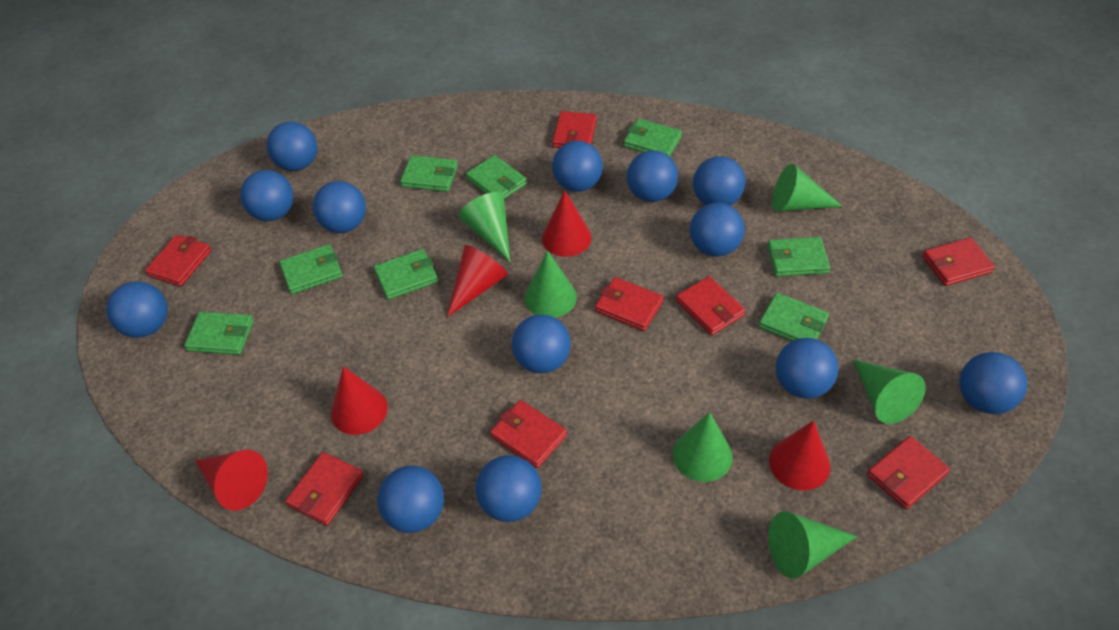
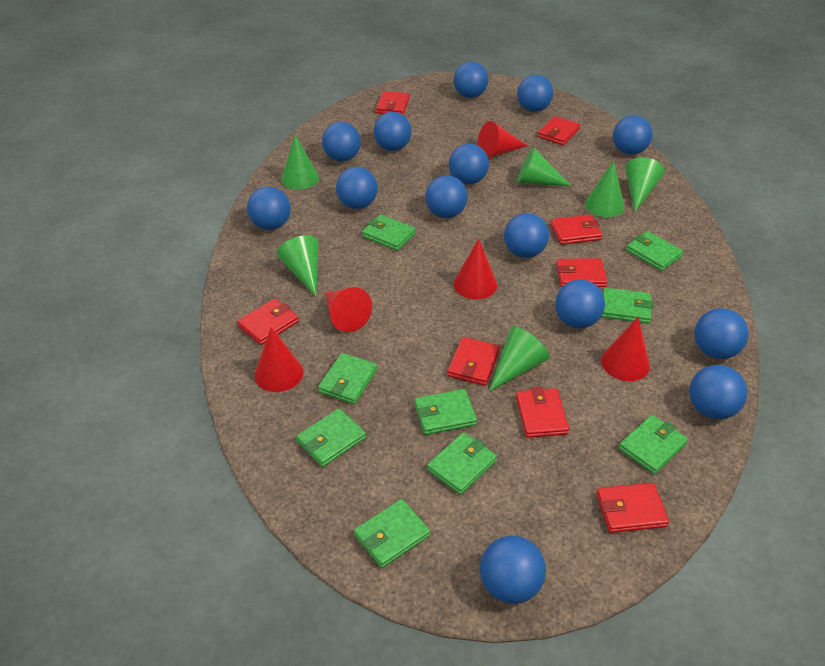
blue ball: 13 -> 14
green wallet: 8 -> 9

